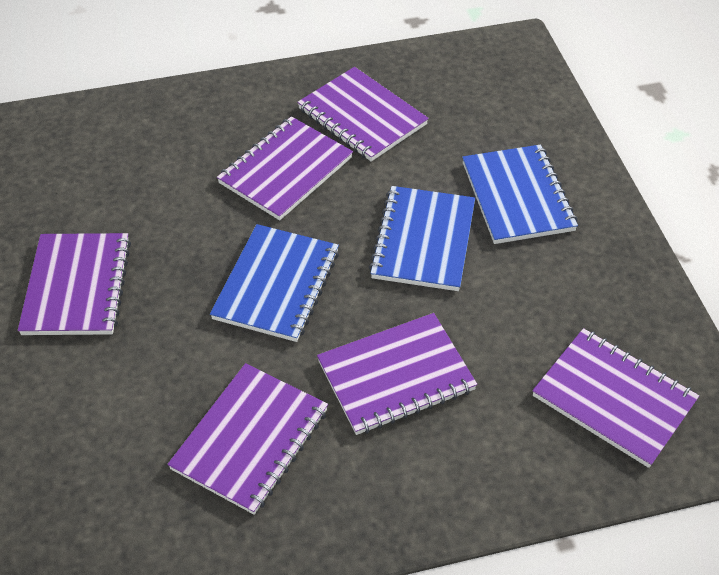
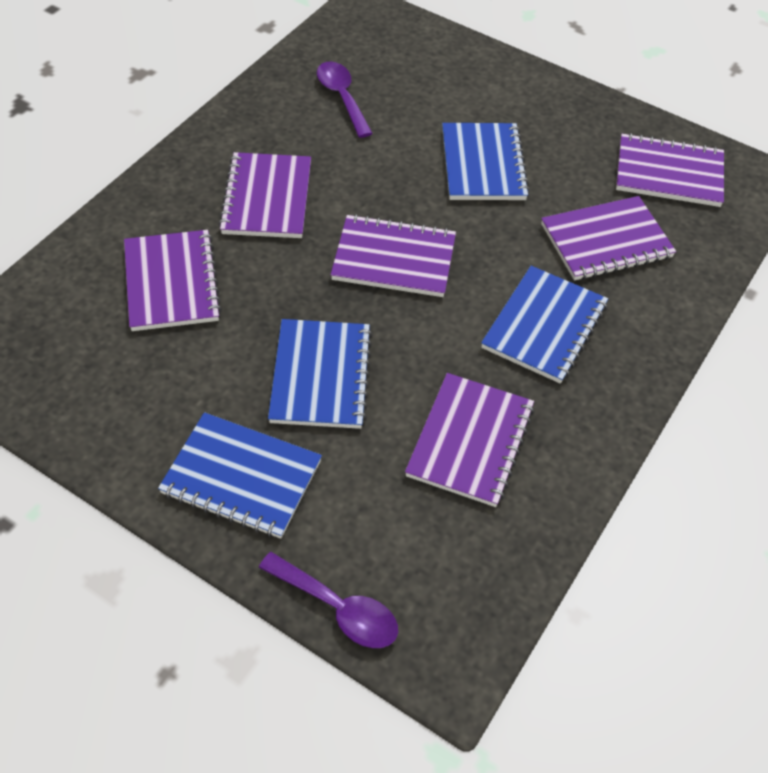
blue notebook: 3 -> 4
purple spoon: 0 -> 2

